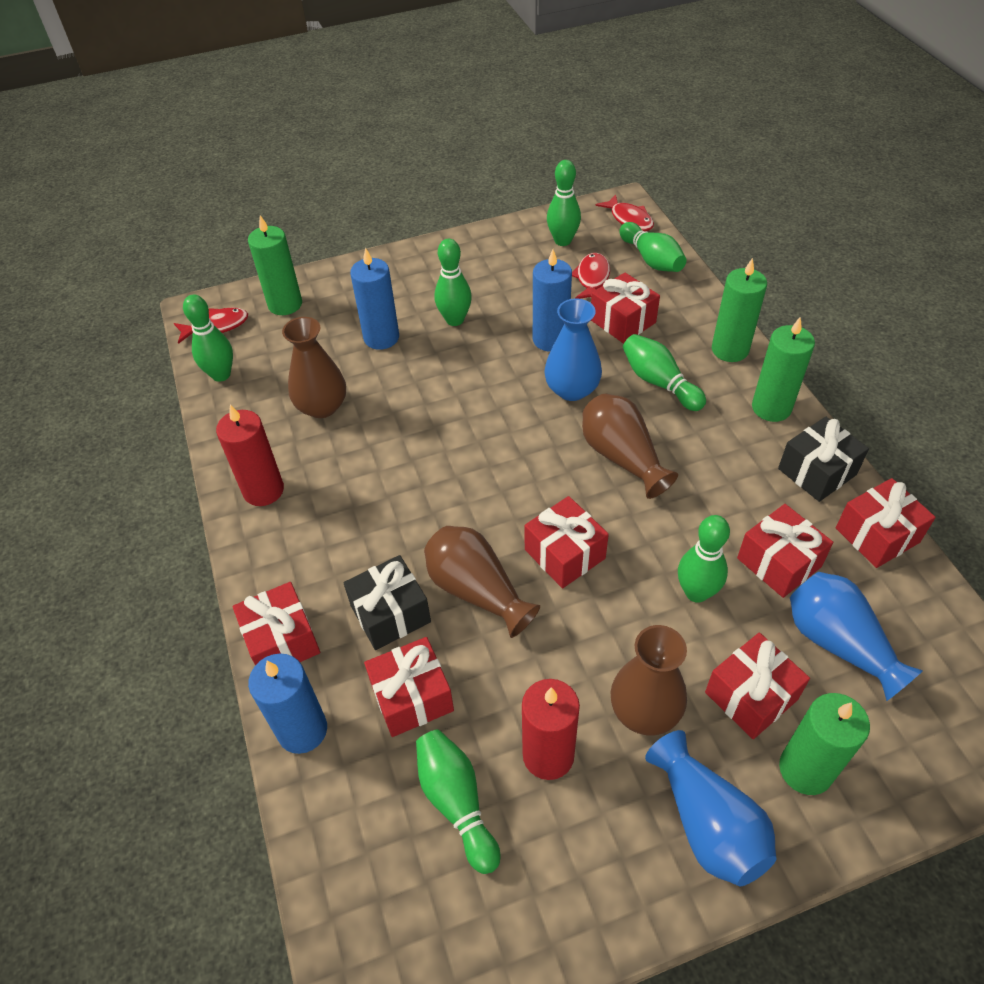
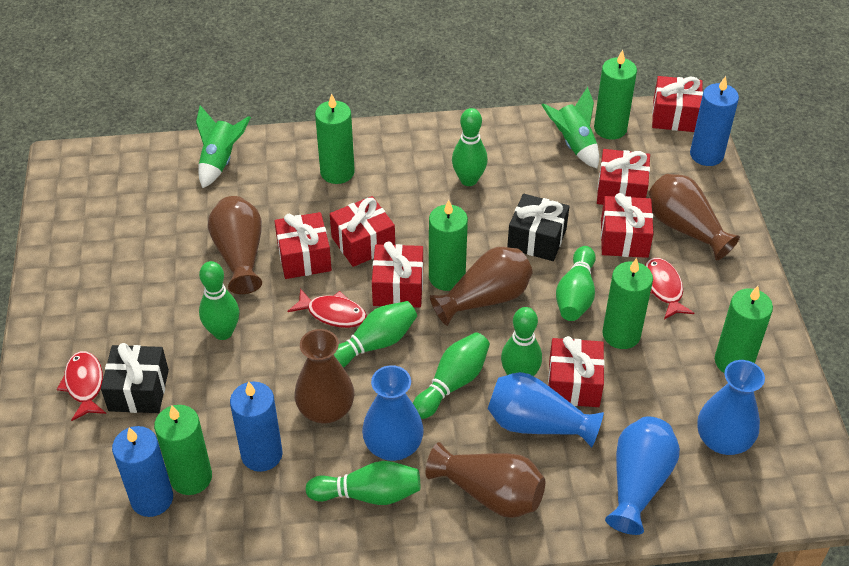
blue vase: 3 -> 4
brown vase: 4 -> 5
green candle: 4 -> 6
green rocket: 0 -> 2
red candle: 2 -> 0

